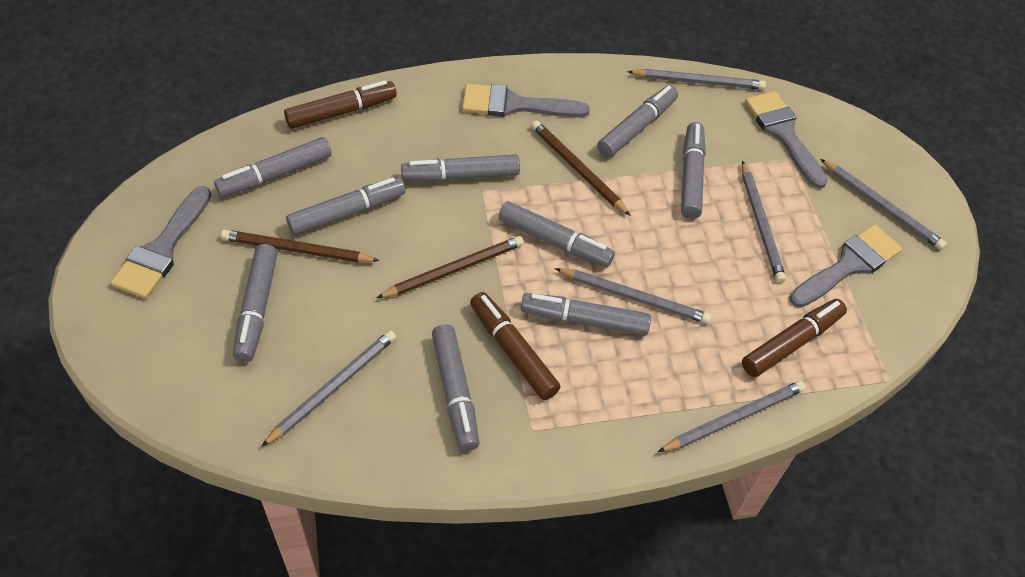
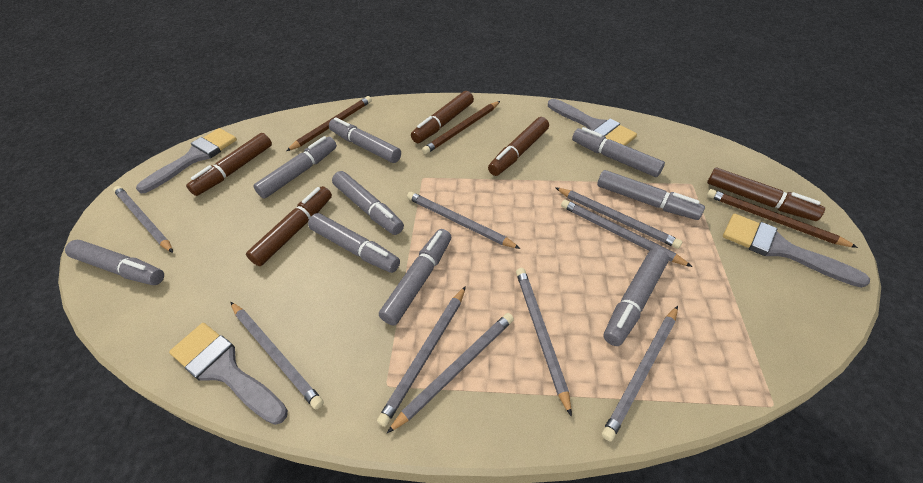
brown marker: 3 -> 5
grey pencil: 6 -> 9

